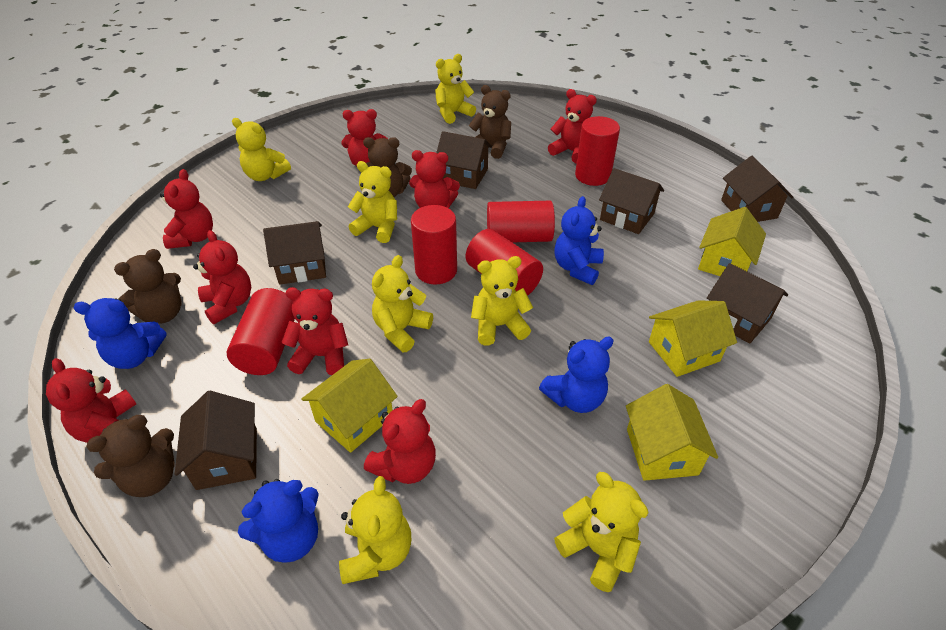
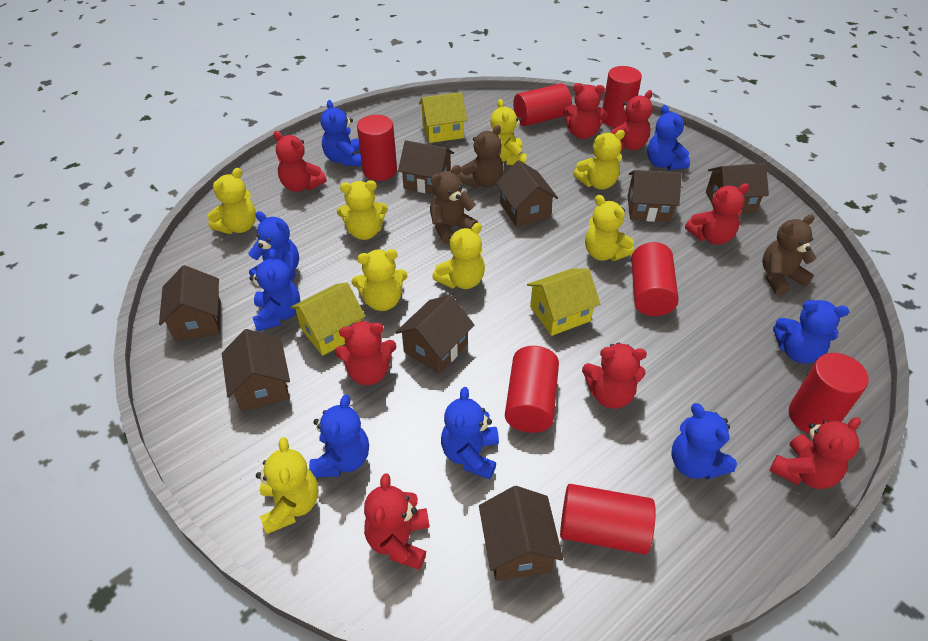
blue teddy bear: 4 -> 8
brown house: 6 -> 8
brown teddy bear: 4 -> 3
red cylinder: 5 -> 7
yellow house: 4 -> 3
yellow teddy bear: 7 -> 8

